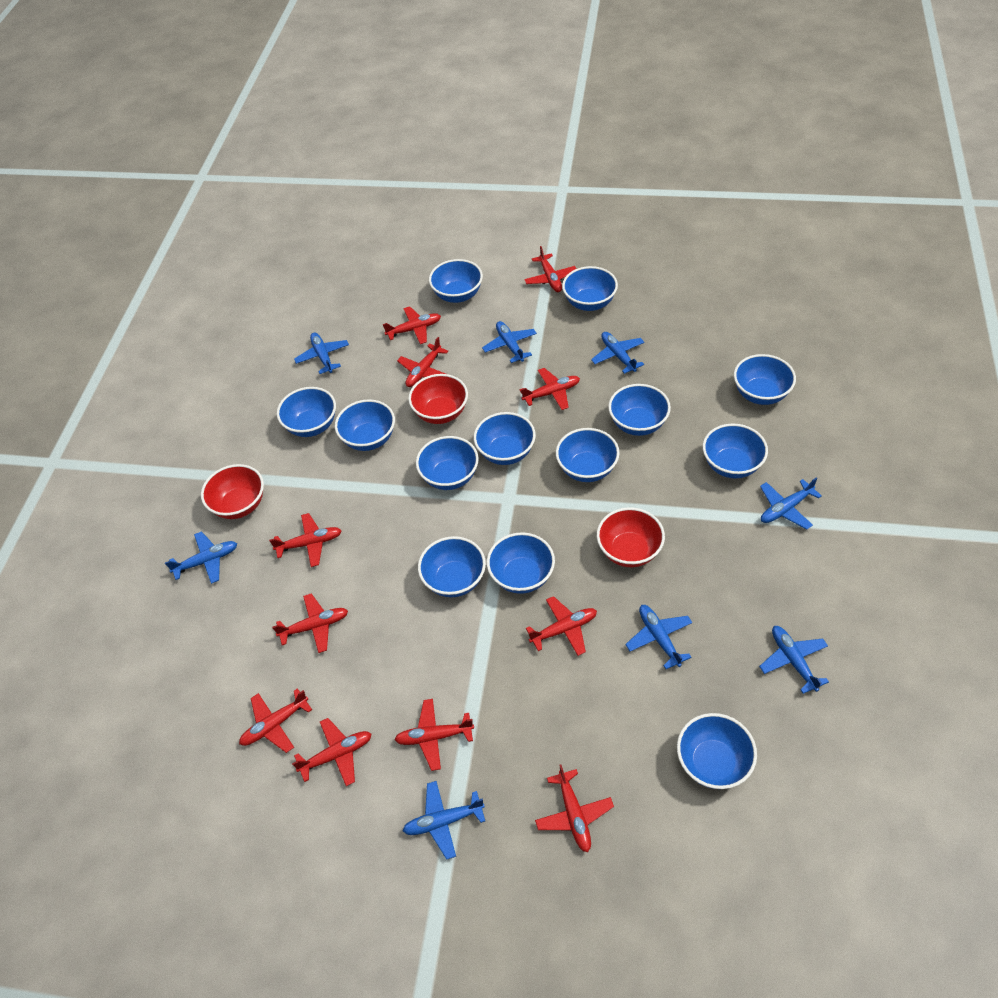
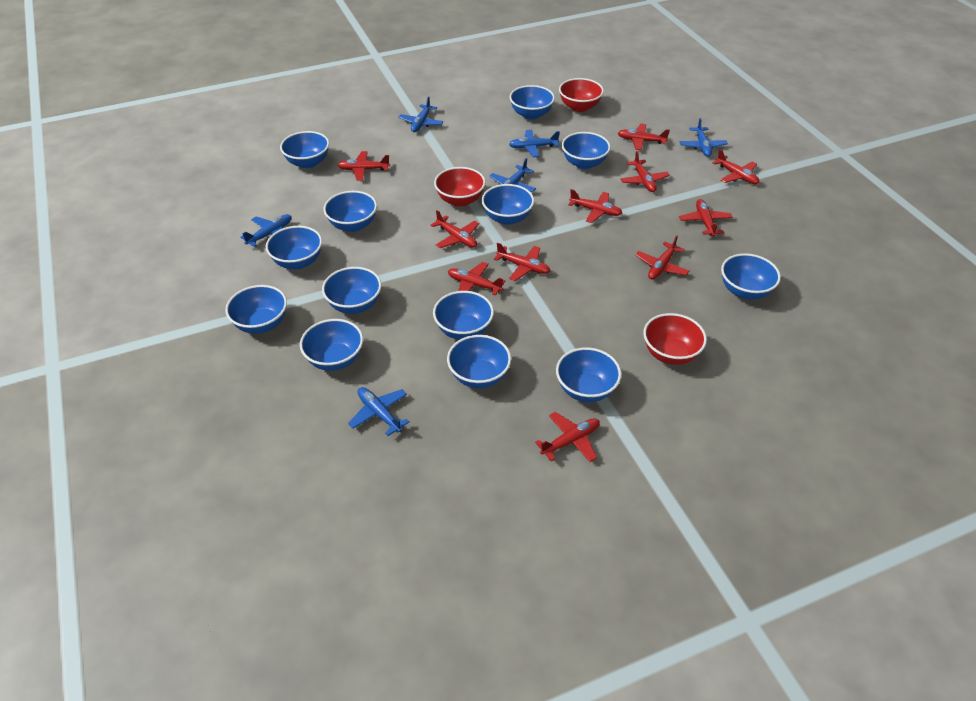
blue plane: 8 -> 6

